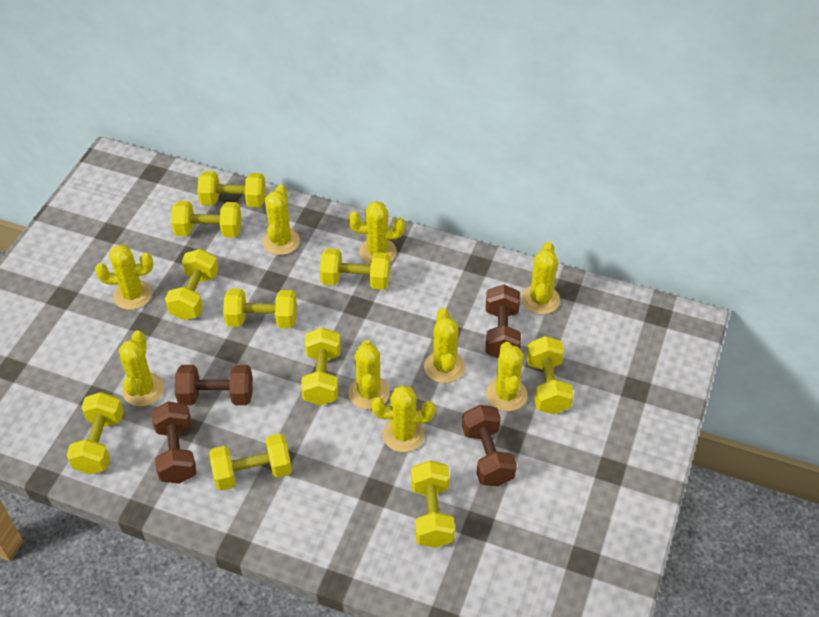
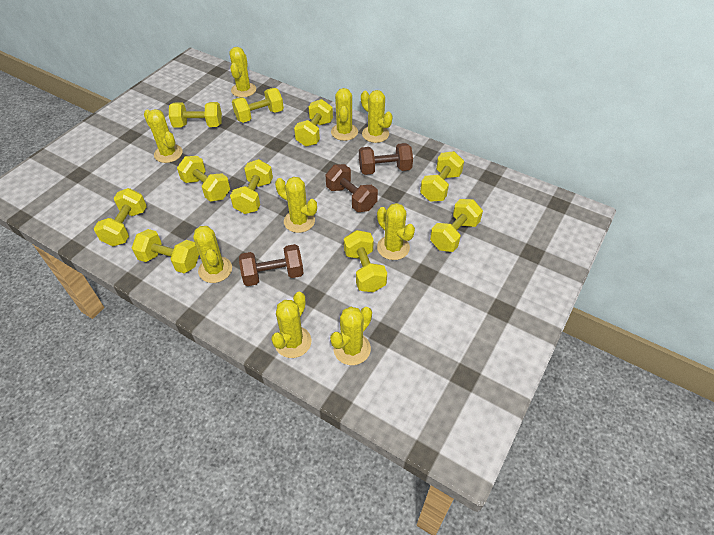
brown dumbbell: 4 -> 3

